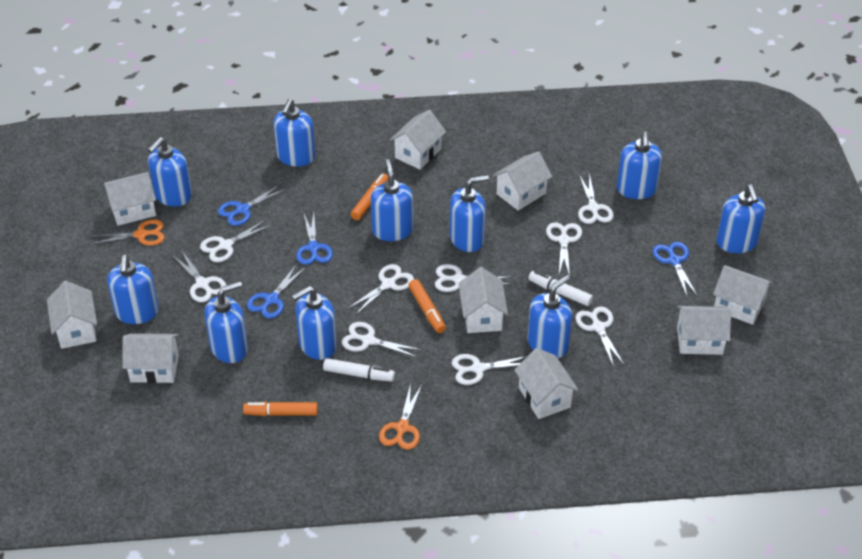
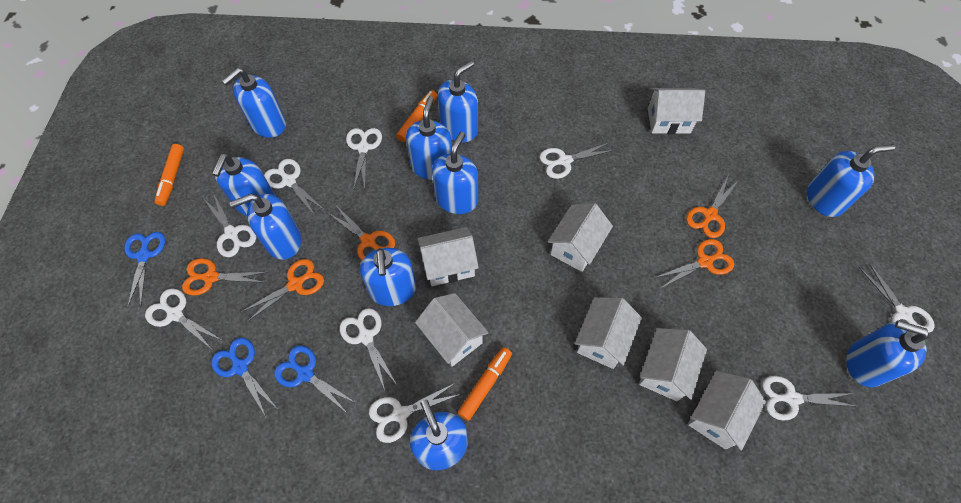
blue scissors: 4 -> 3
orange scissors: 2 -> 5
white house: 9 -> 7
white marker: 2 -> 0

